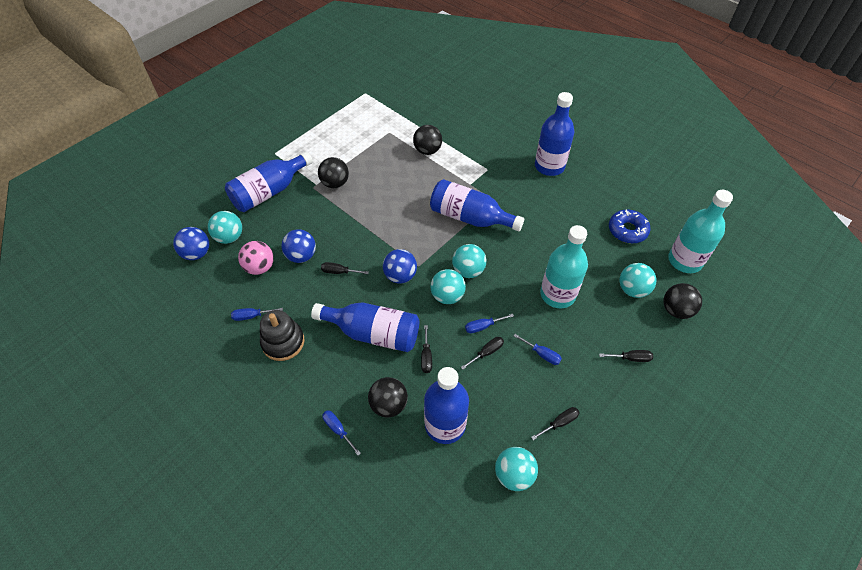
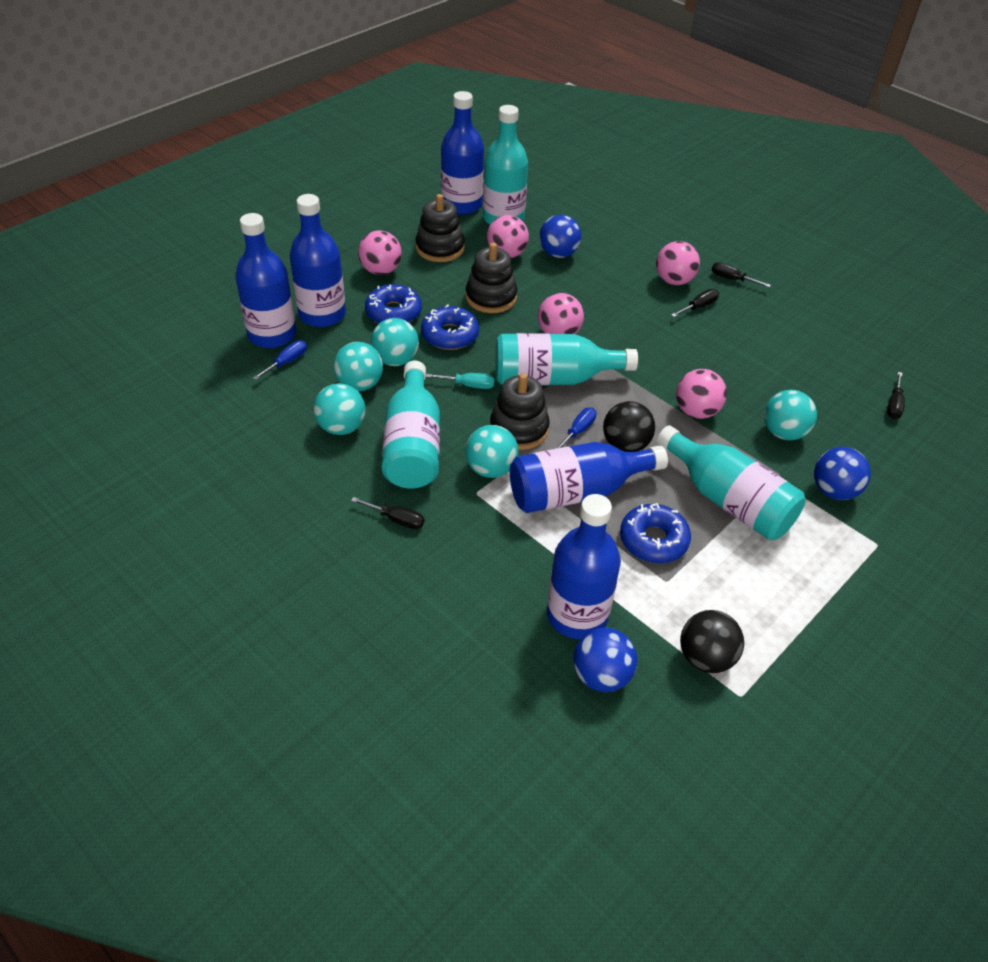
black ball: 4 -> 2
black screwdriver: 5 -> 4
black stacking toy: 1 -> 3
blue donut: 1 -> 3
blue screwdriver: 4 -> 2
pink ball: 1 -> 5
turquoise bottle: 2 -> 4
turquoise screwdriver: 0 -> 1

